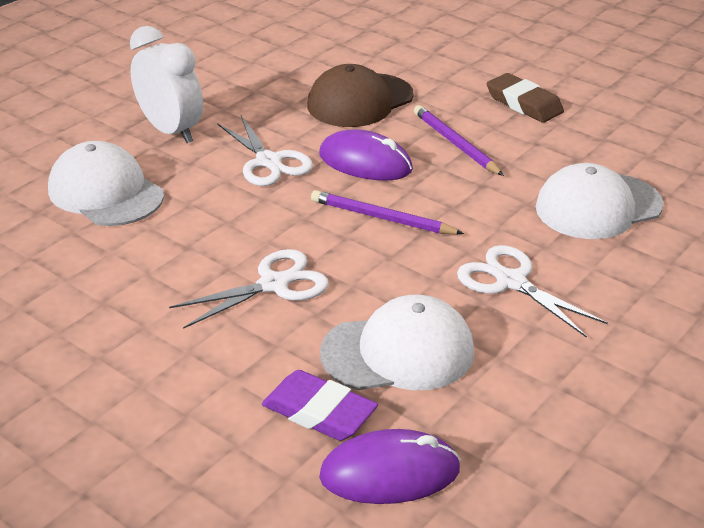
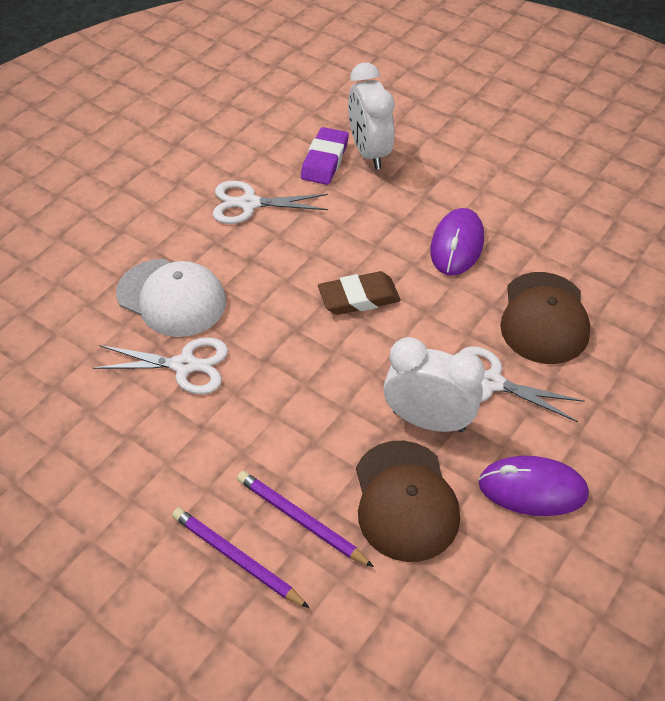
brown cap: 1 -> 2
white cap: 3 -> 1
white clock: 1 -> 2

